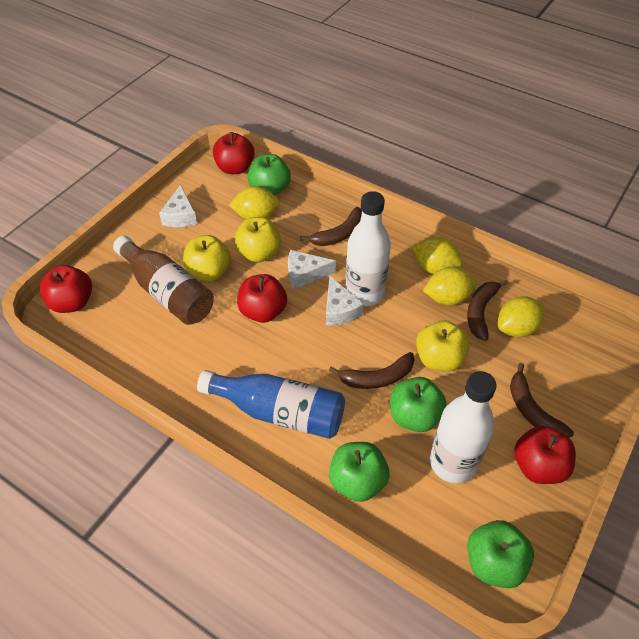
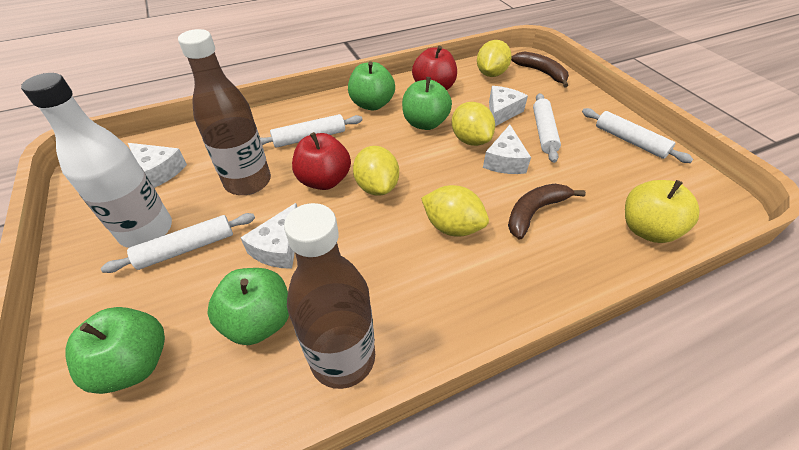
blue bottle: 1 -> 0
brown banana: 4 -> 2
brown bottle: 1 -> 2
red apple: 4 -> 2
white bottle: 2 -> 1
white cheese: 3 -> 4
white rolling pin: 0 -> 4
yellow apple: 3 -> 1

